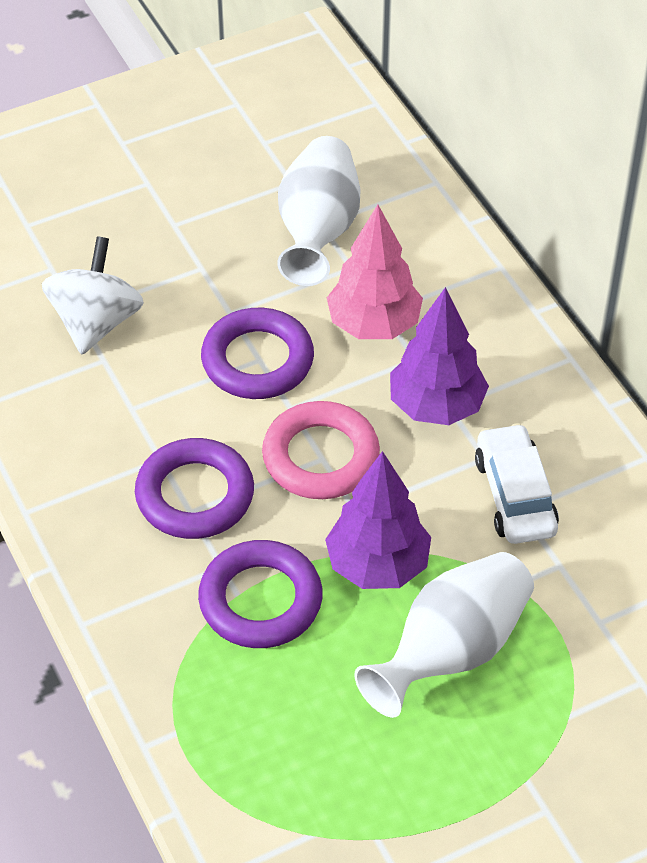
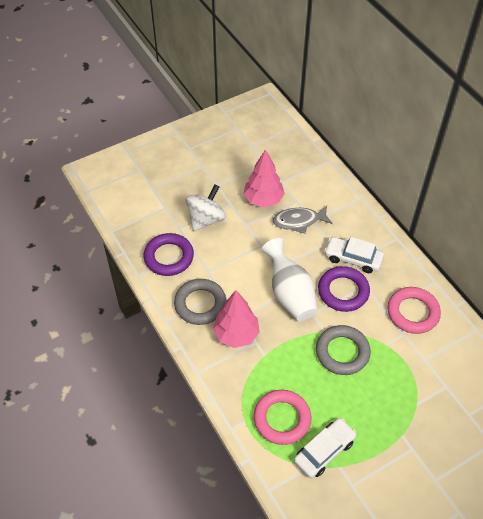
grey fish: 0 -> 1
grey ring: 0 -> 2
pink ring: 1 -> 2
pink tree: 1 -> 2
purple ring: 3 -> 2
purple tree: 2 -> 0
white car: 1 -> 2
white vase: 2 -> 1

